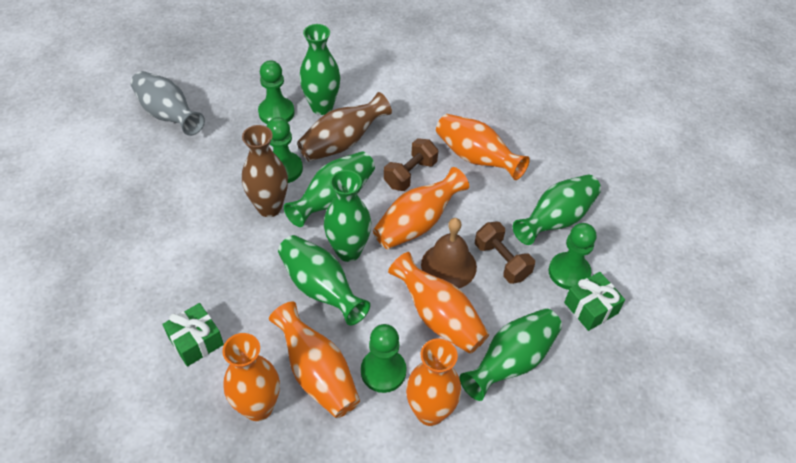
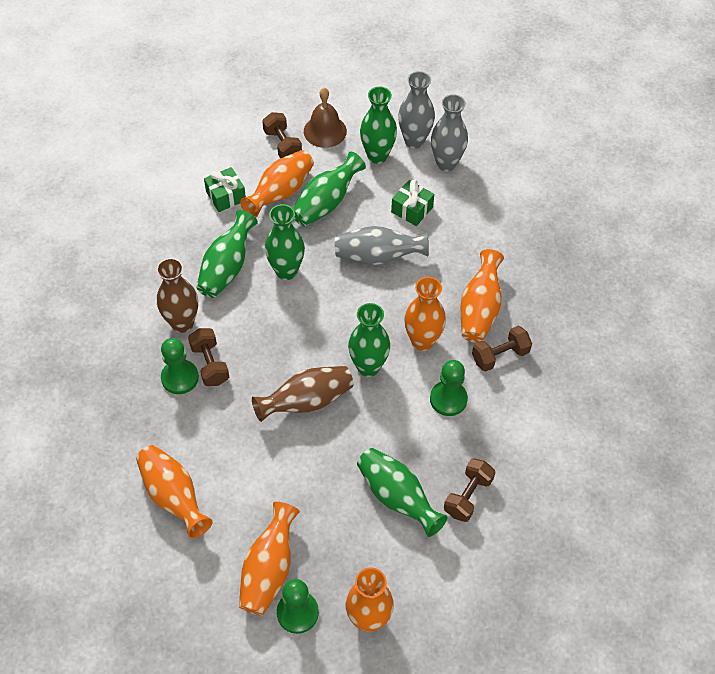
brown dumbbell: 2 -> 4
green pawn: 4 -> 3
grey vase: 1 -> 3

